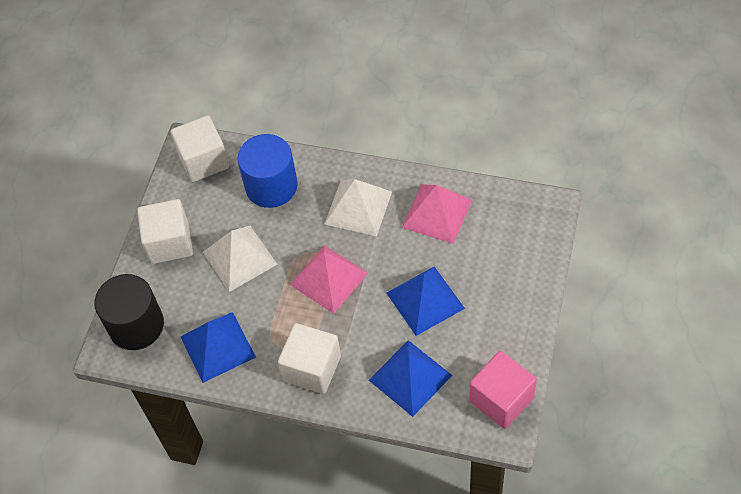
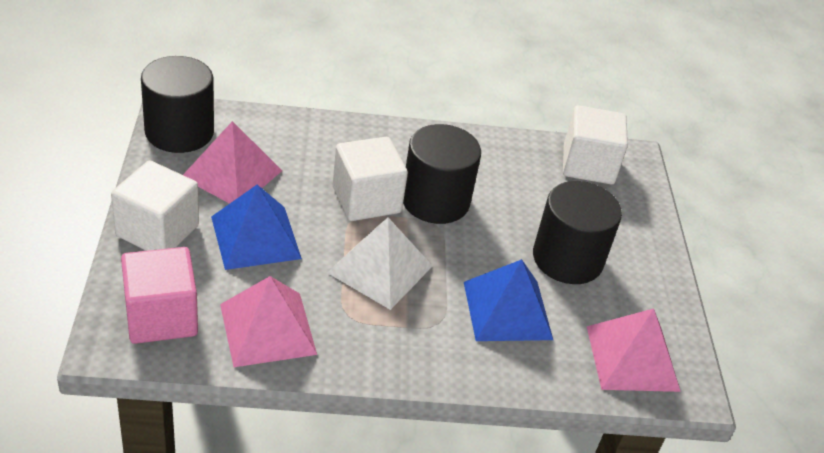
black cylinder: 1 -> 3
blue cylinder: 1 -> 0
blue pyramid: 3 -> 2
pink pyramid: 2 -> 3
white pyramid: 2 -> 1

